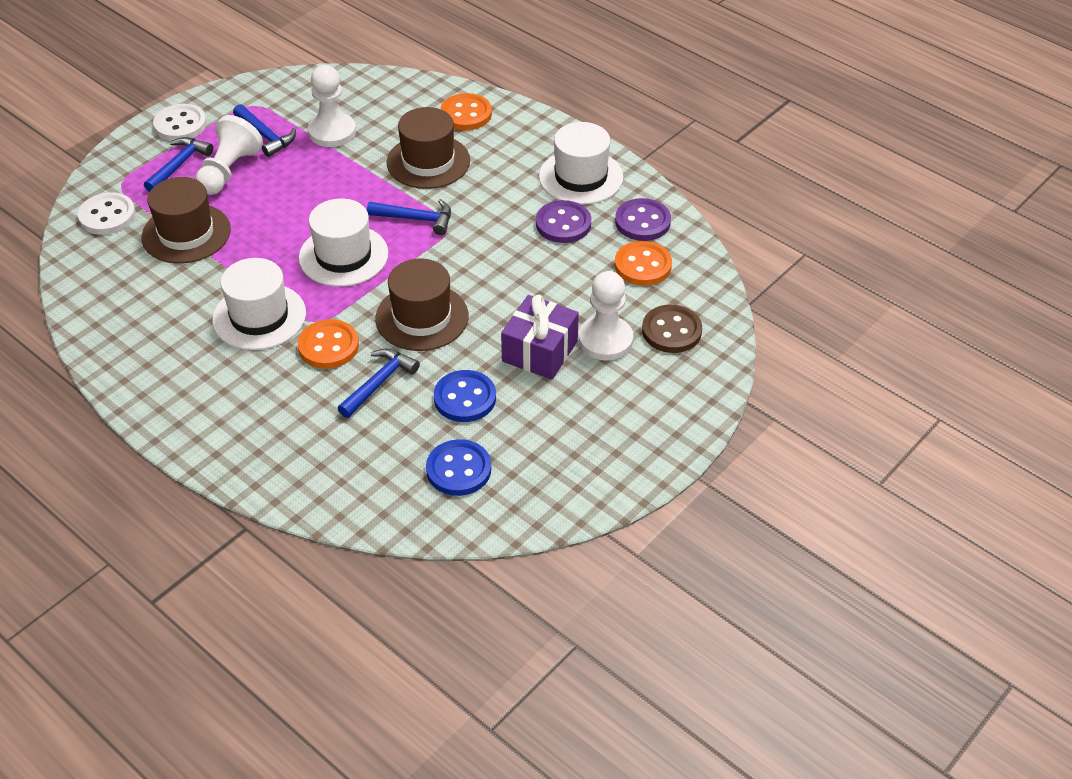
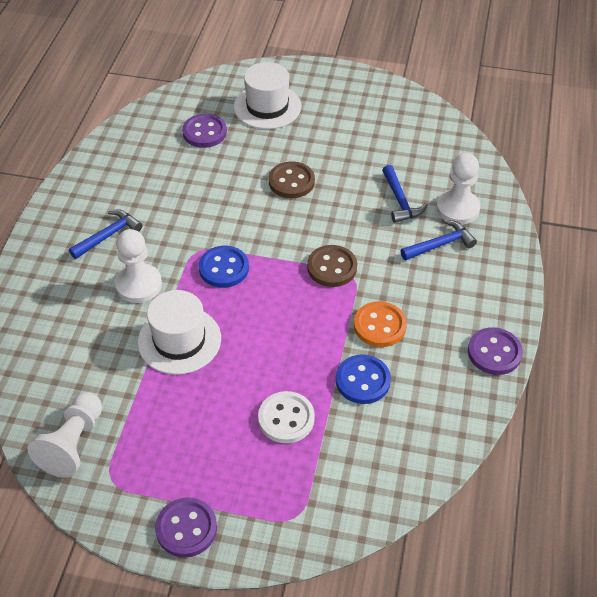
blue hammer: 4 -> 3
brown button: 1 -> 2
brown hat: 3 -> 0
orange button: 3 -> 1
purple button: 2 -> 3
purple gift: 1 -> 0
white button: 2 -> 1
white hat: 3 -> 2

